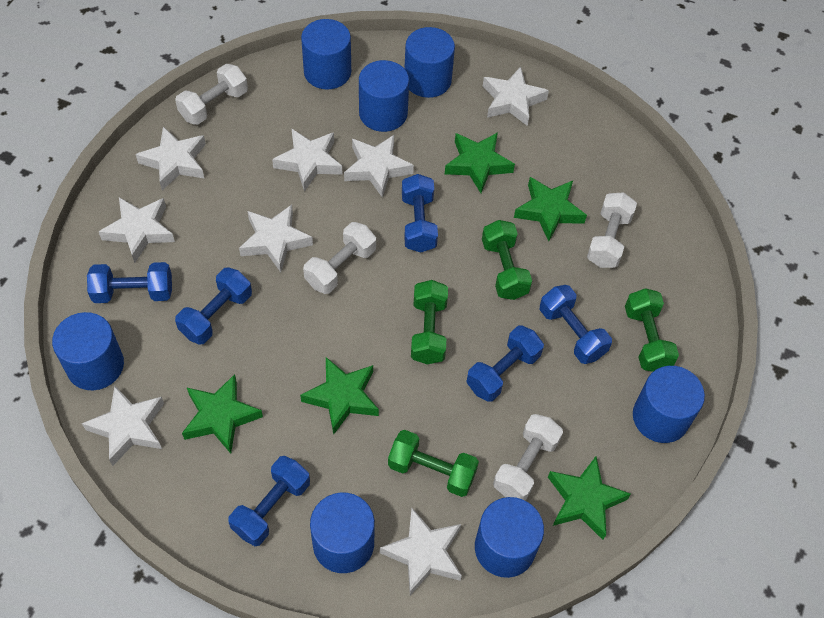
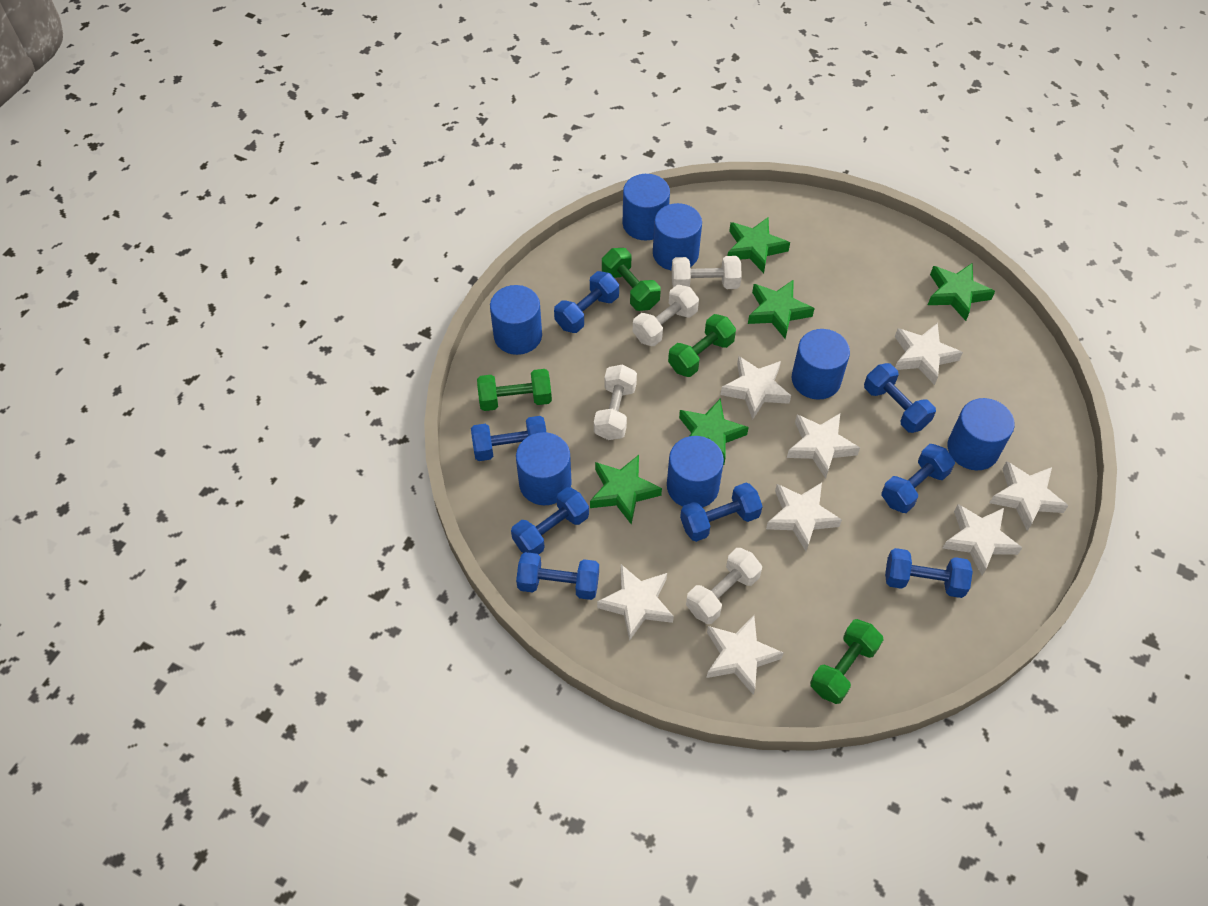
blue dumbbell: 6 -> 8

